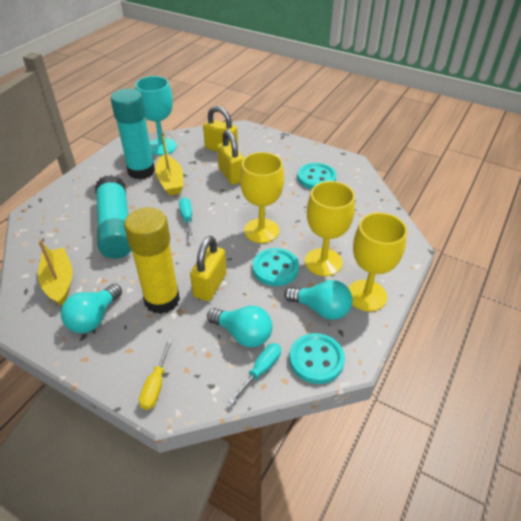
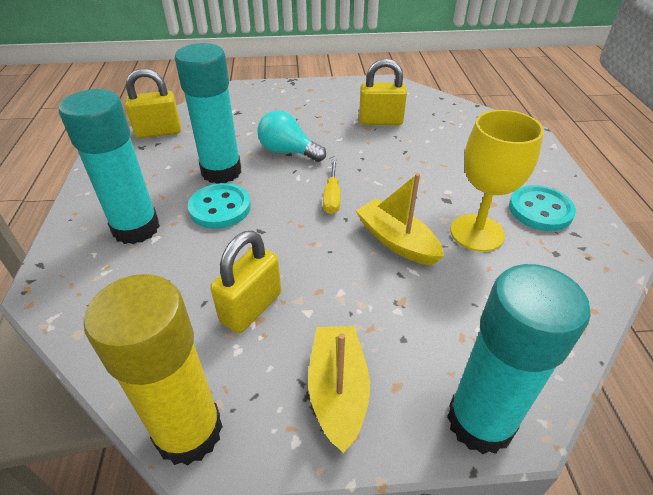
turquoise button: 3 -> 2
turquoise glue stick: 2 -> 3
turquoise goblet: 1 -> 0
turquoise light bulb: 3 -> 1
turquoise screwdriver: 2 -> 0
yellow goblet: 3 -> 1

